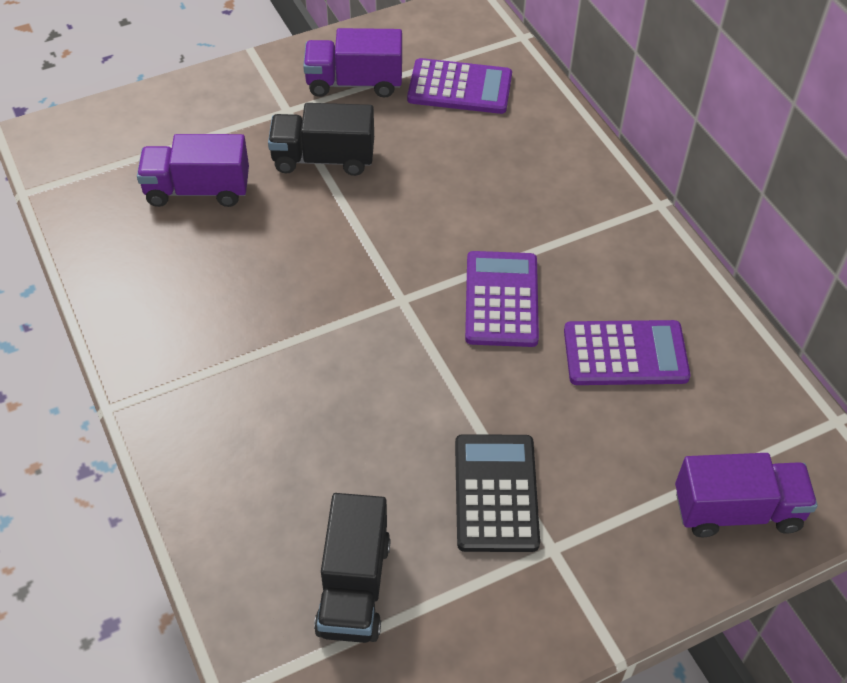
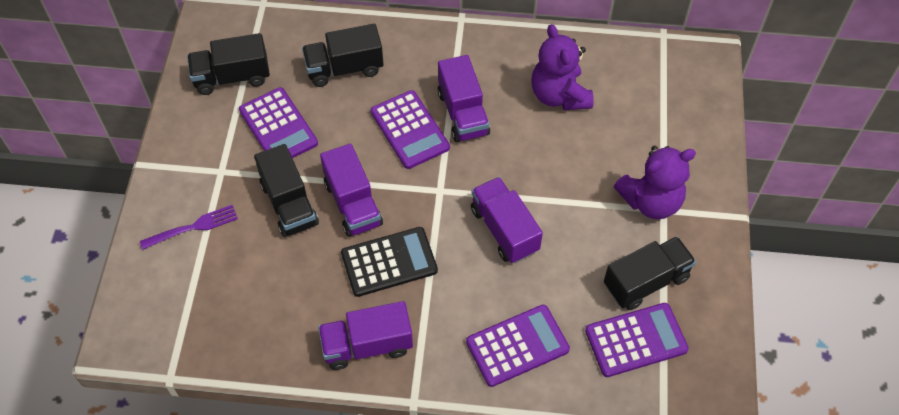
black truck: 2 -> 4
purple calculator: 3 -> 4
purple fork: 0 -> 1
purple teddy bear: 0 -> 2
purple truck: 3 -> 4

